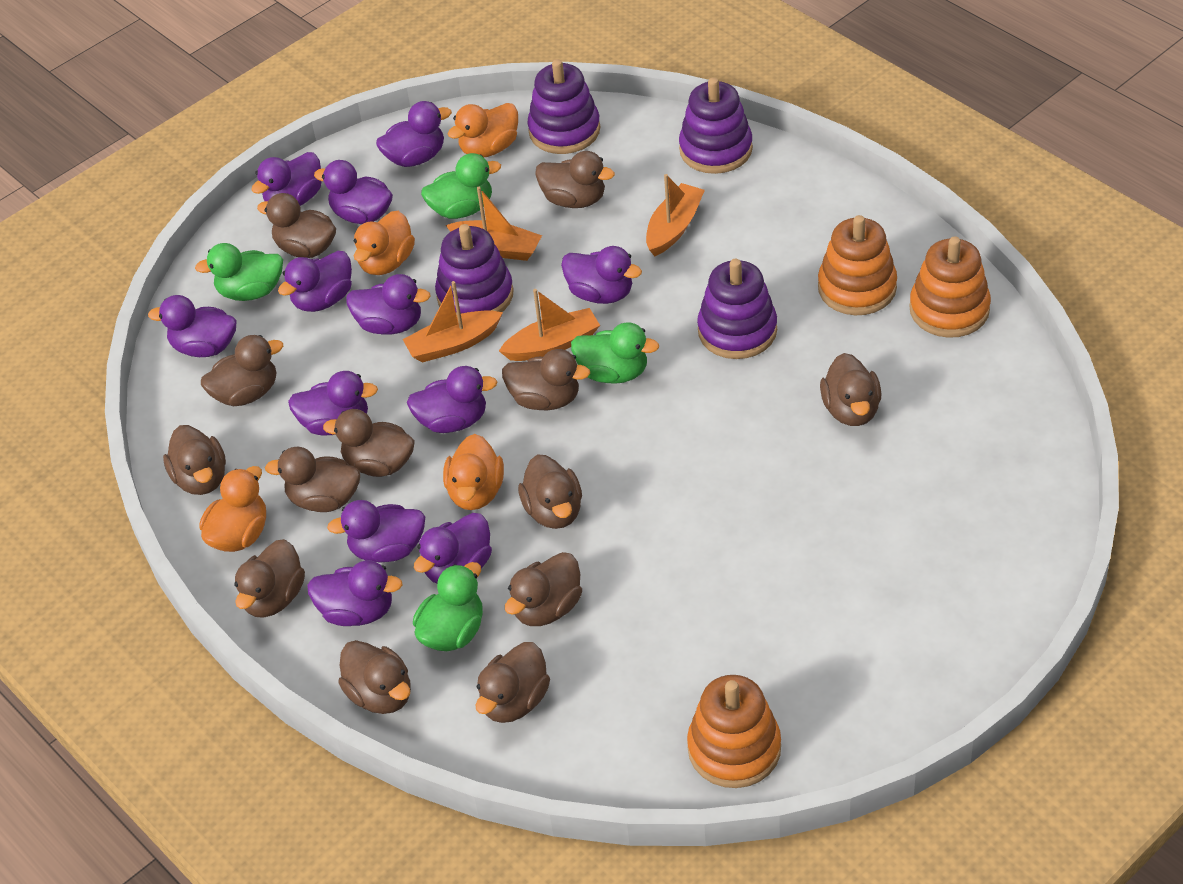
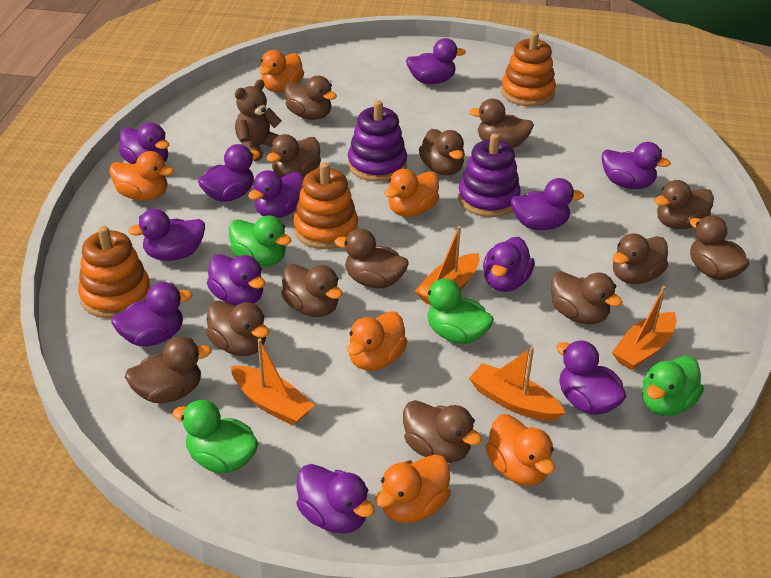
brown teddy bear: 0 -> 1
orange duck: 4 -> 6
purple stacking toy: 4 -> 2

